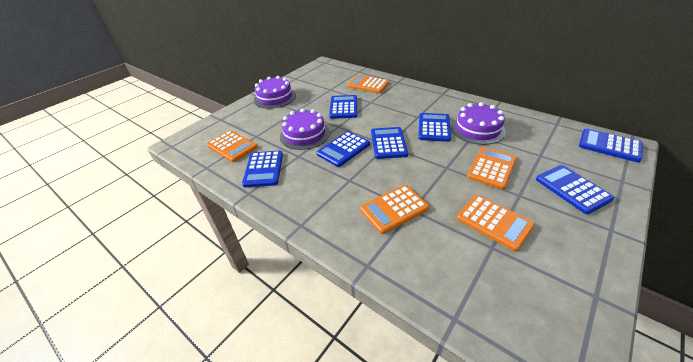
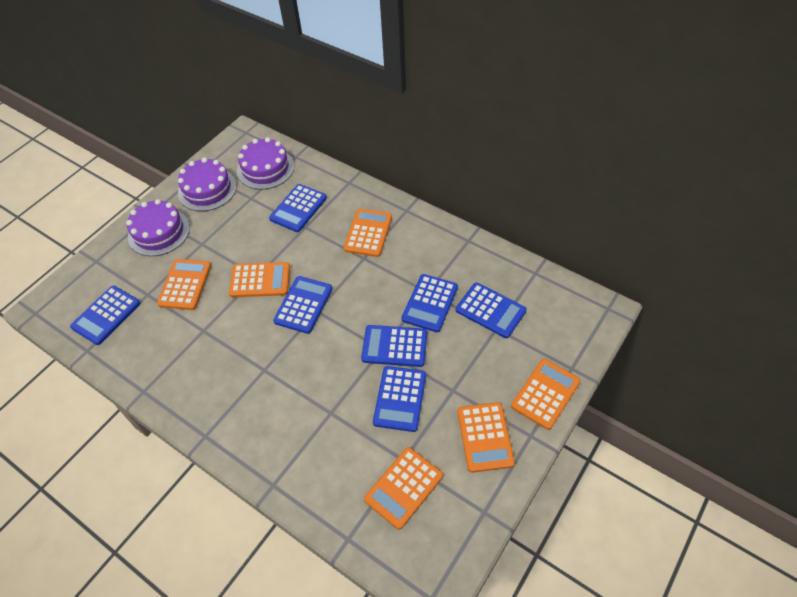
orange calculator: 5 -> 6

